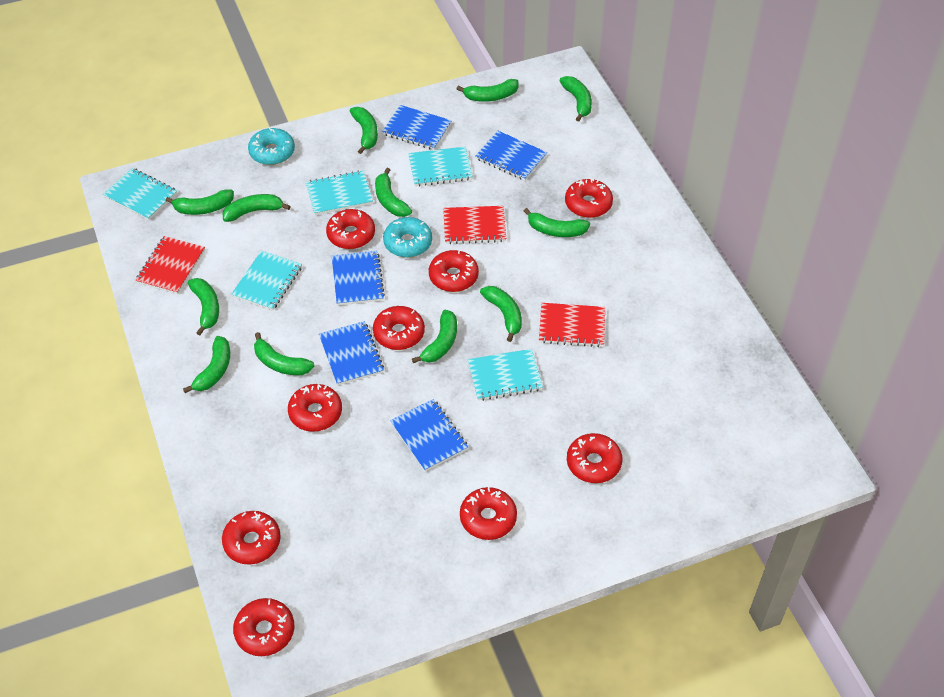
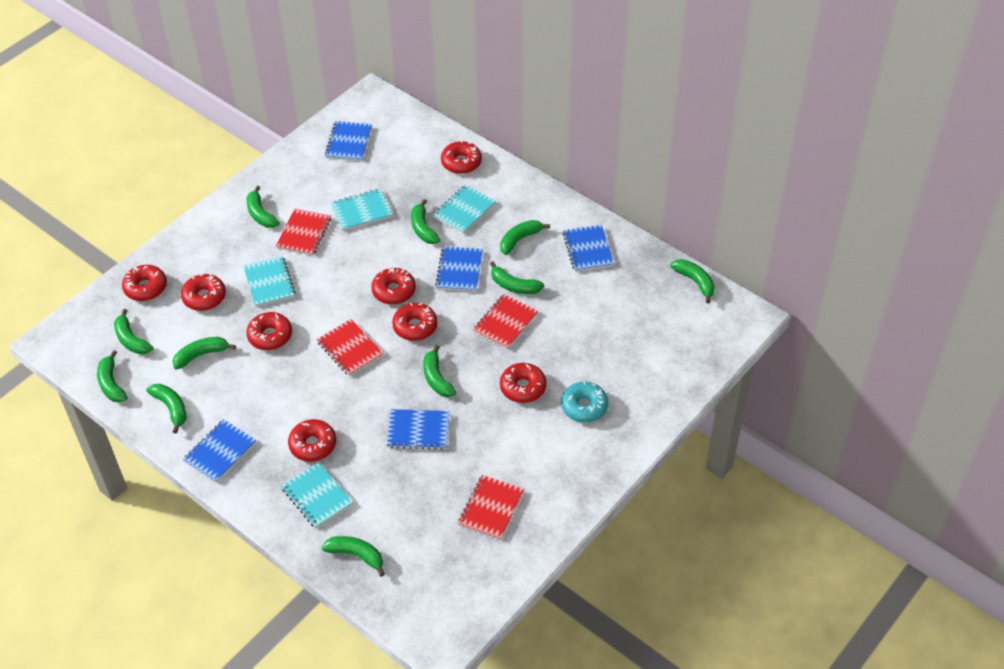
green banana: 12 -> 11
red donut: 9 -> 8
red notebook: 3 -> 4
turquoise donut: 2 -> 1
turquoise notebook: 5 -> 4

